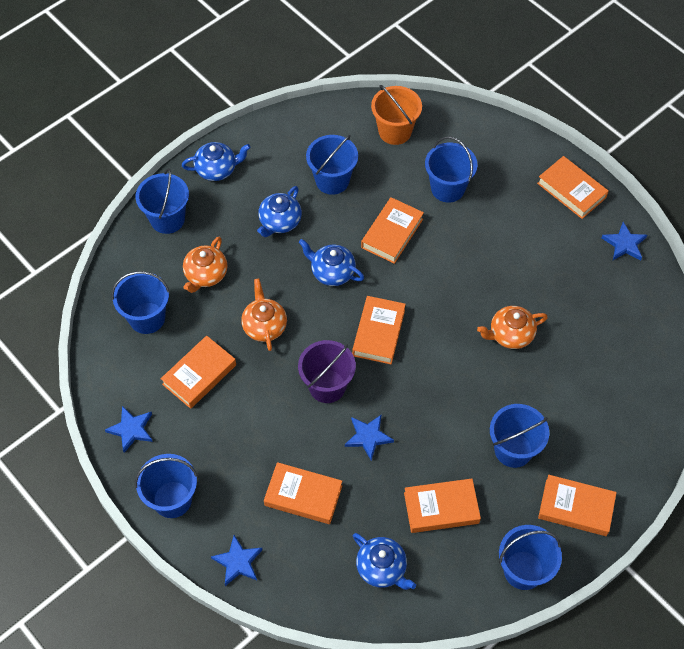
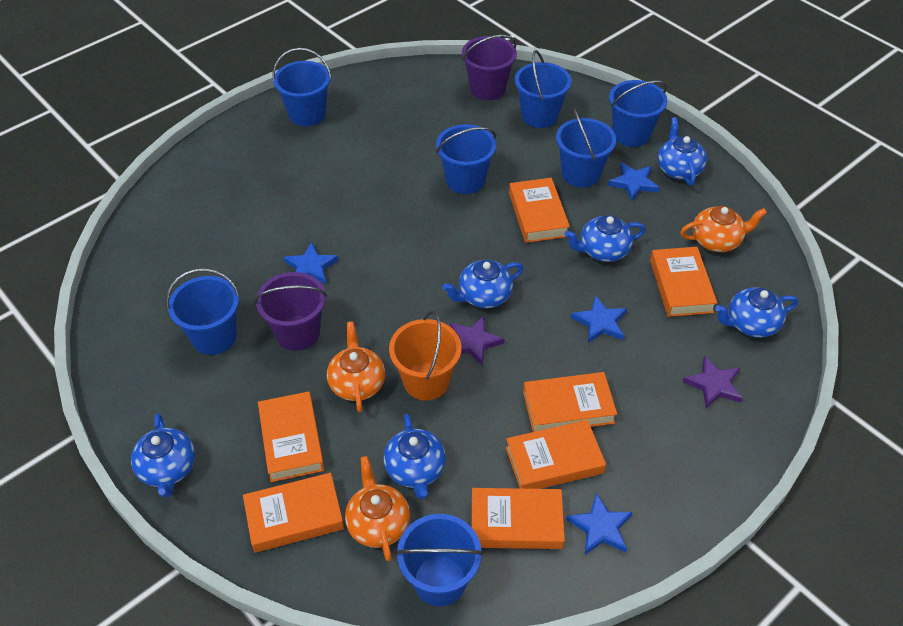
blue teapot: 4 -> 6
purple bucket: 1 -> 2
purple star: 0 -> 2

